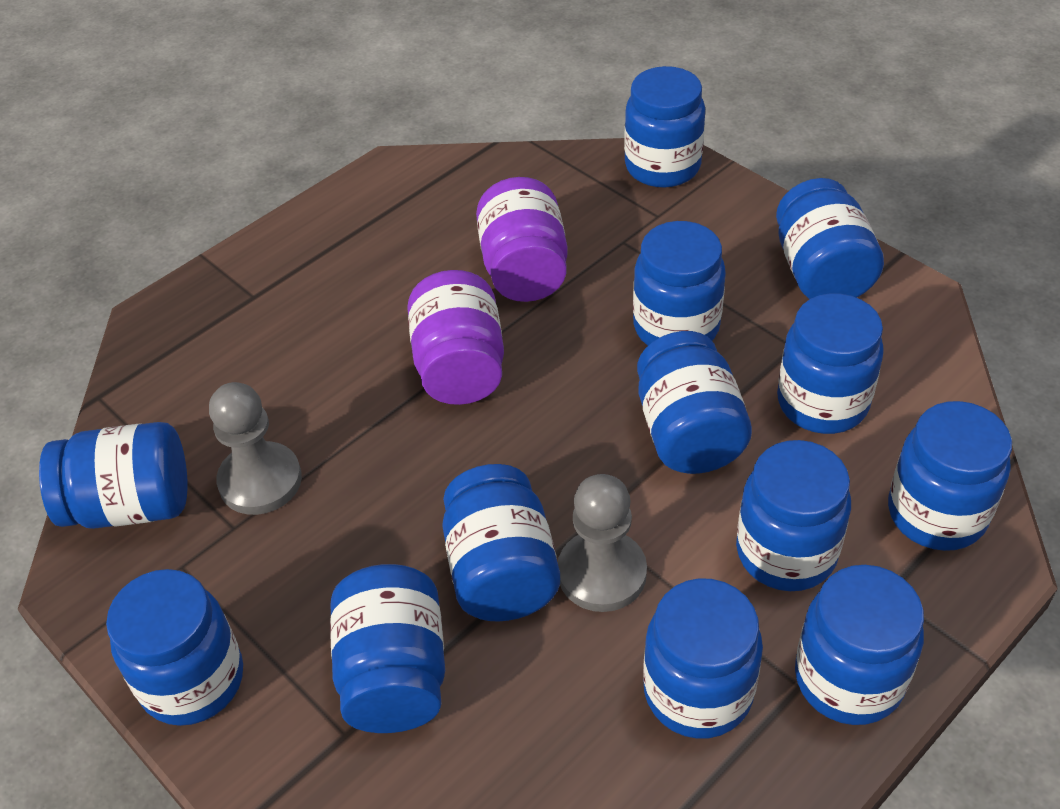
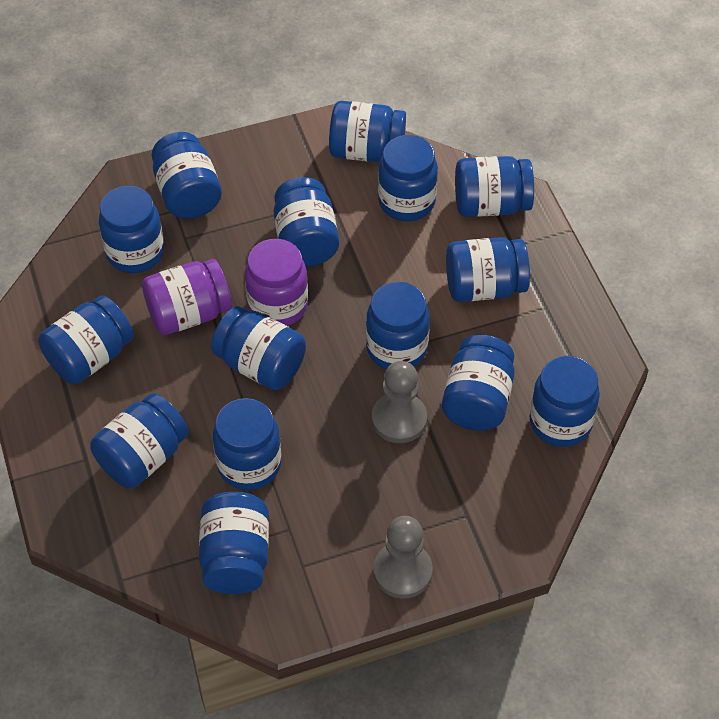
blue jar: 13 -> 15

